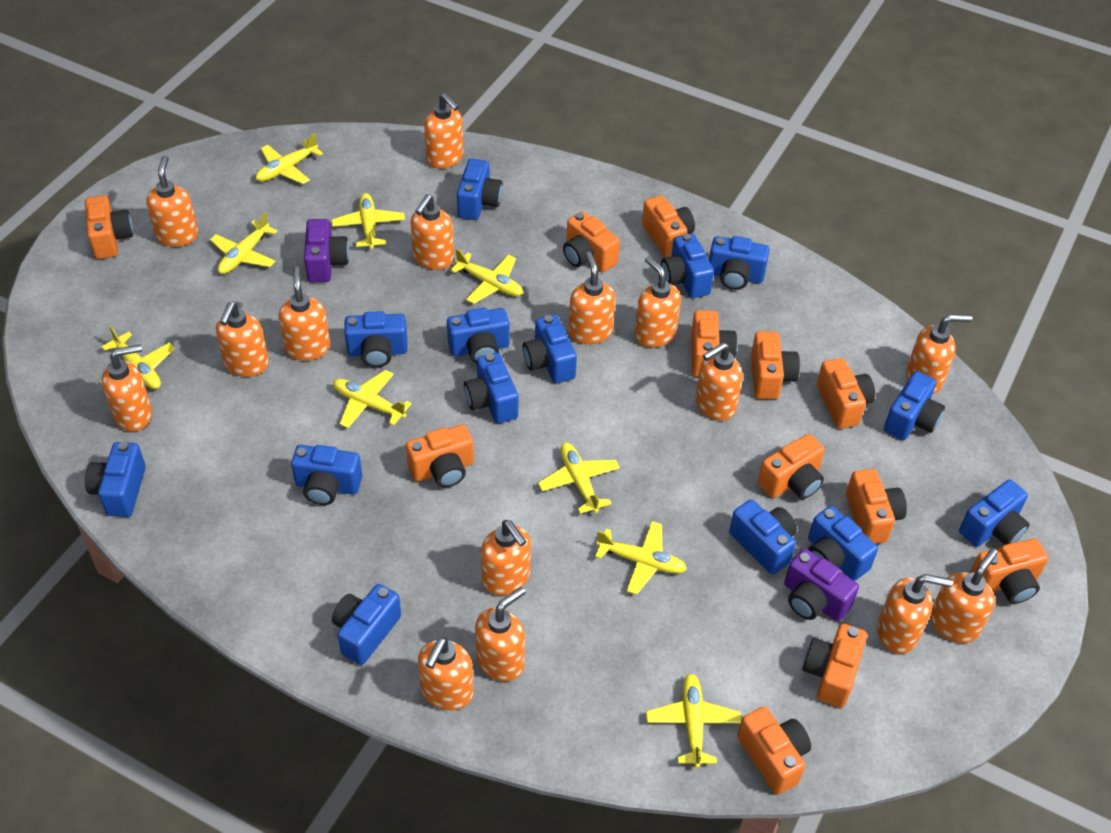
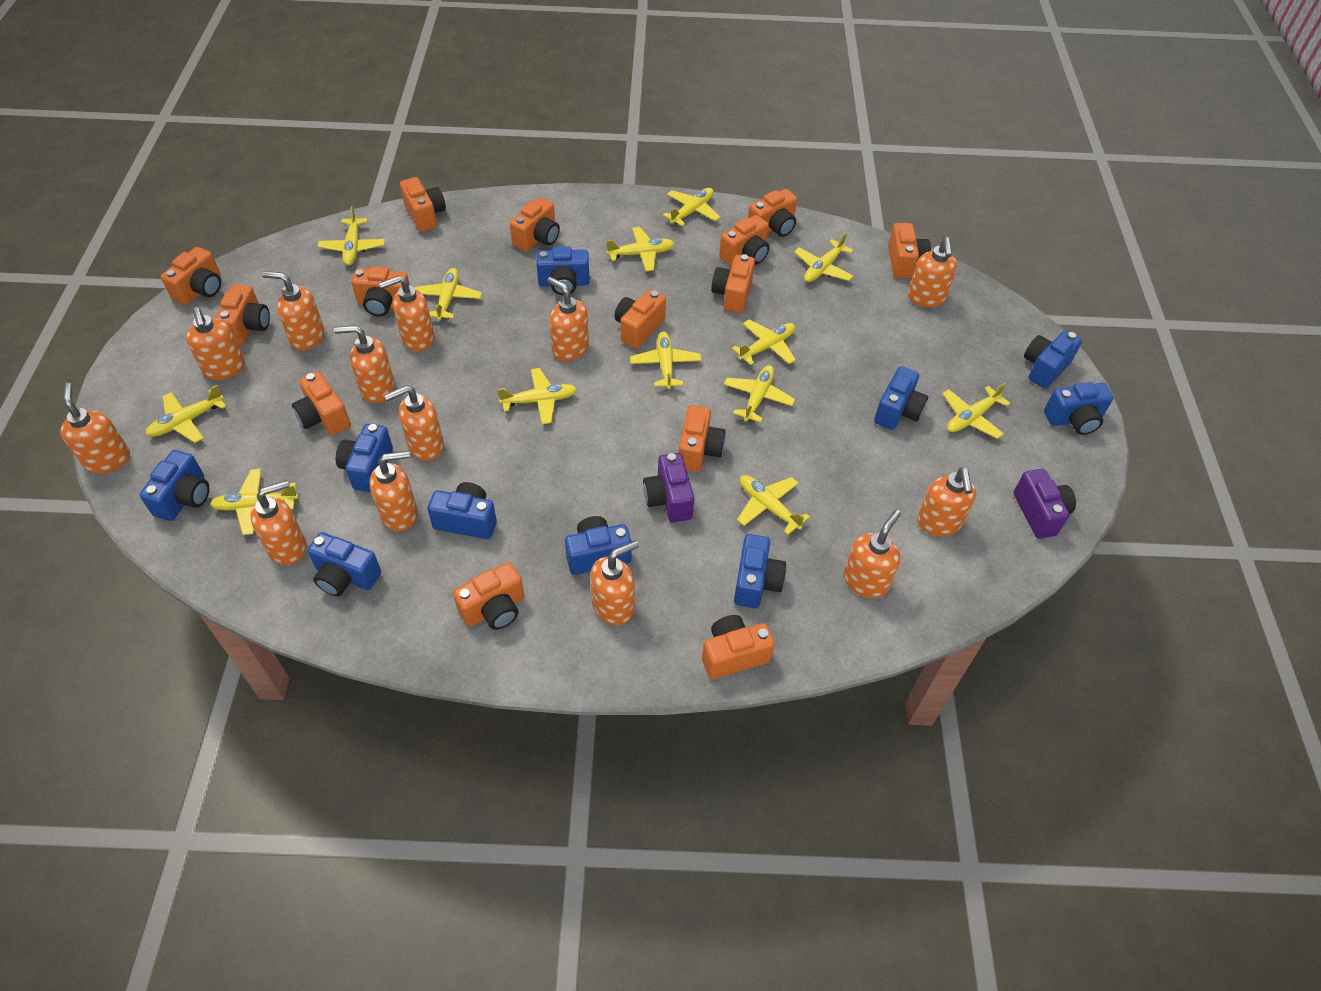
blue camera: 14 -> 10
orange camera: 12 -> 14
orange soap dispenser: 15 -> 13
yellow plane: 9 -> 13

